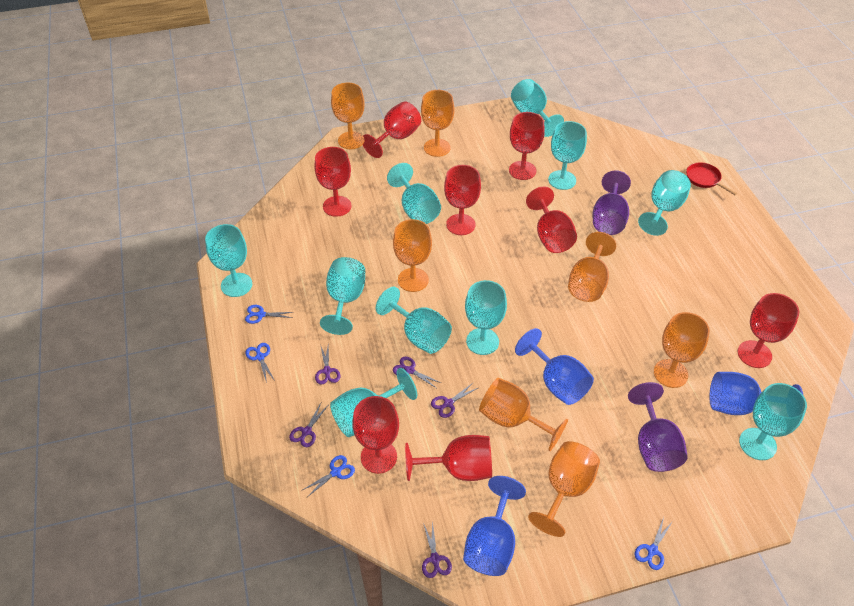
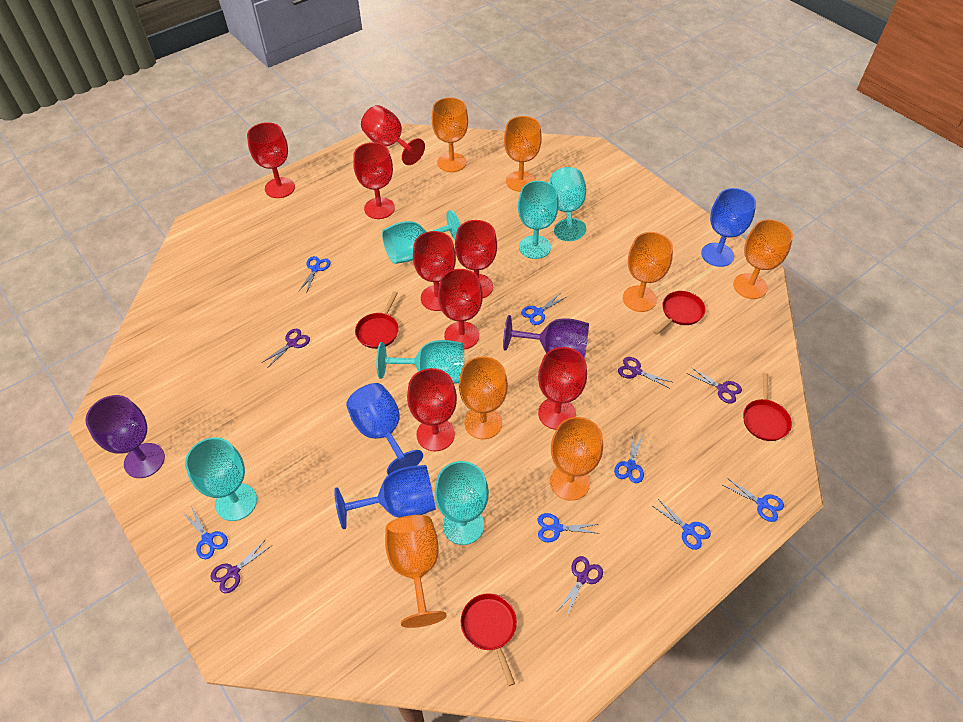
blue scissors: 4 -> 7
red pan: 1 -> 4
turquoise goblet: 10 -> 6

